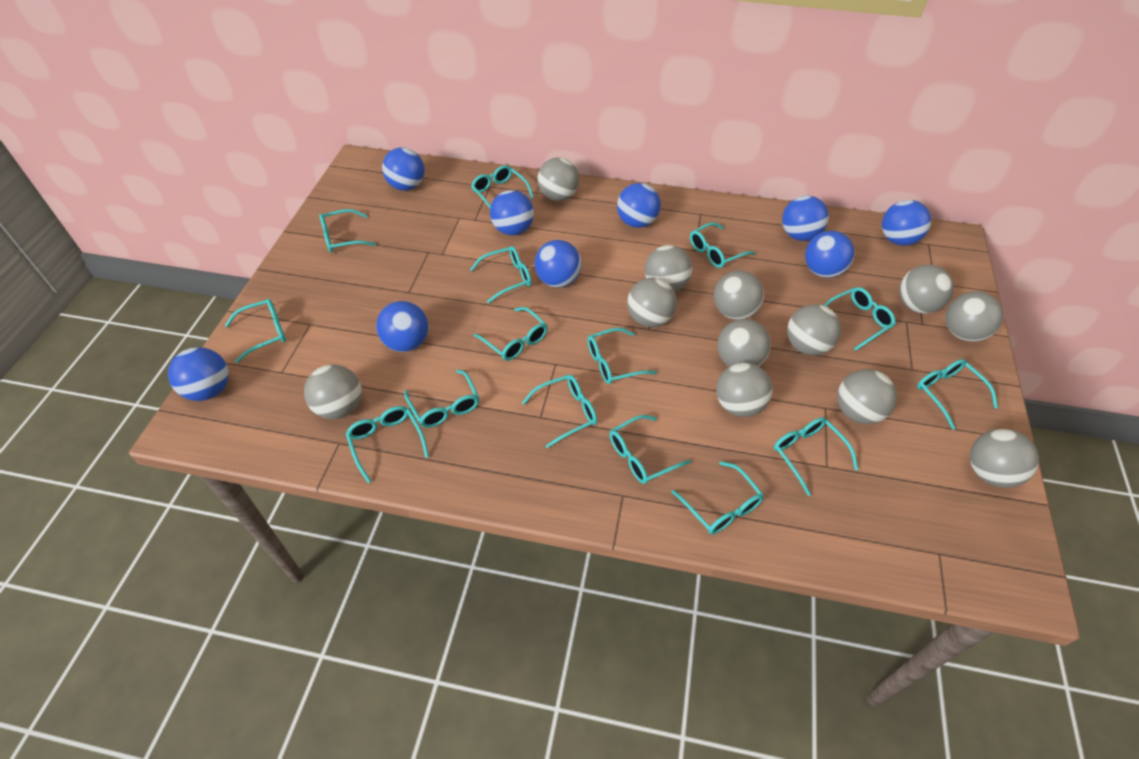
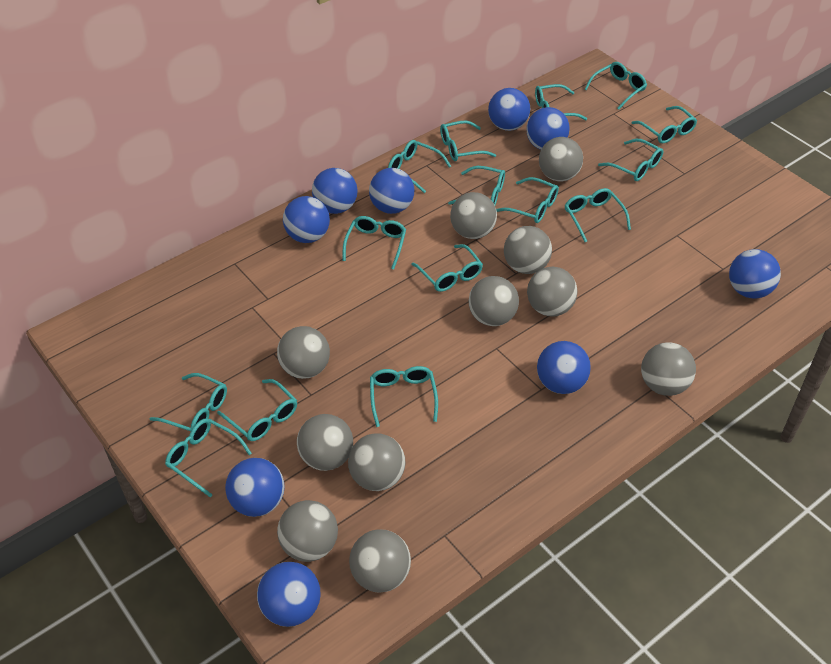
grey ball: 12 -> 11

